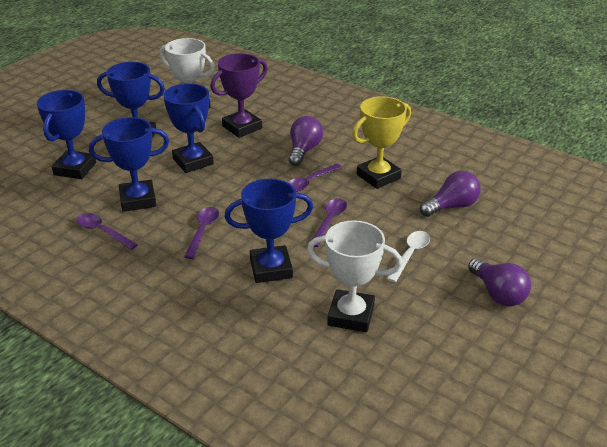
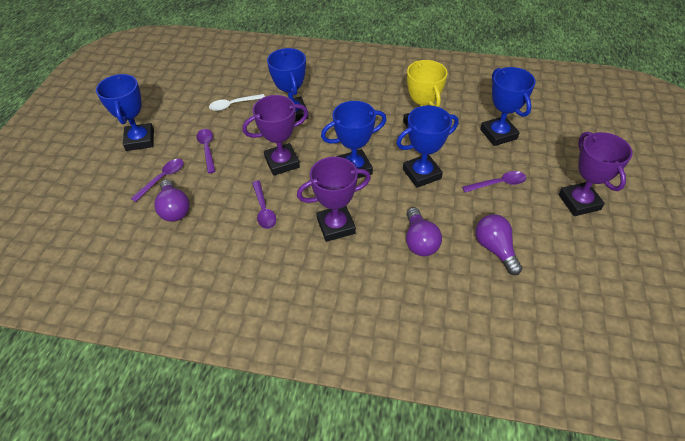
purple trophy: 1 -> 3
white trophy: 2 -> 0

